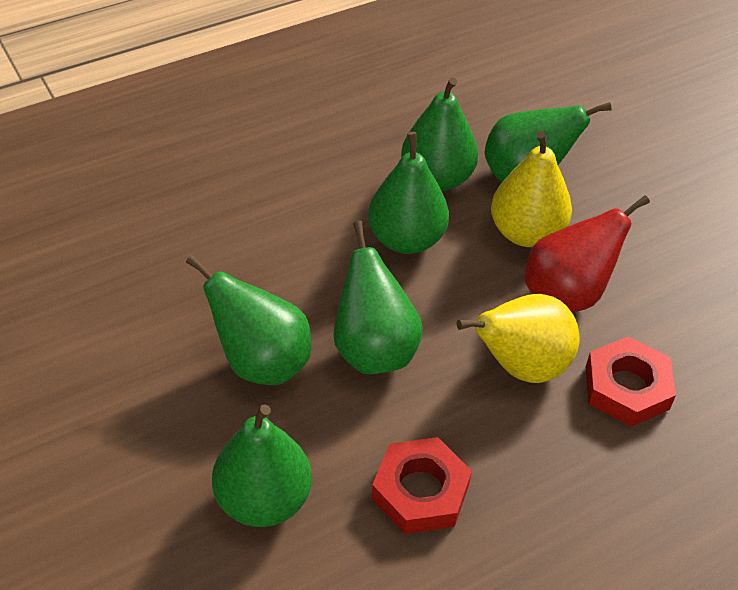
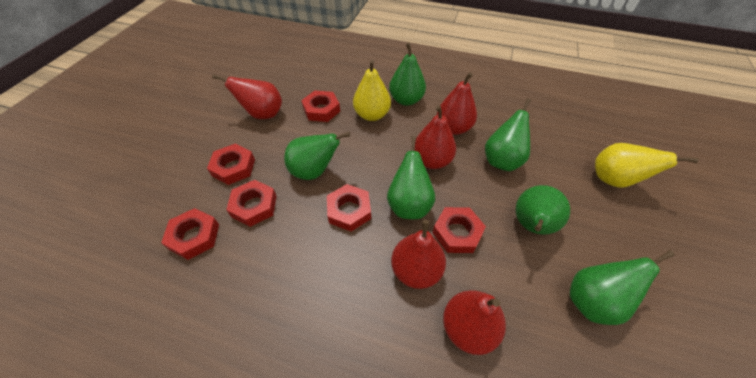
red nut: 2 -> 6
red pear: 1 -> 5

